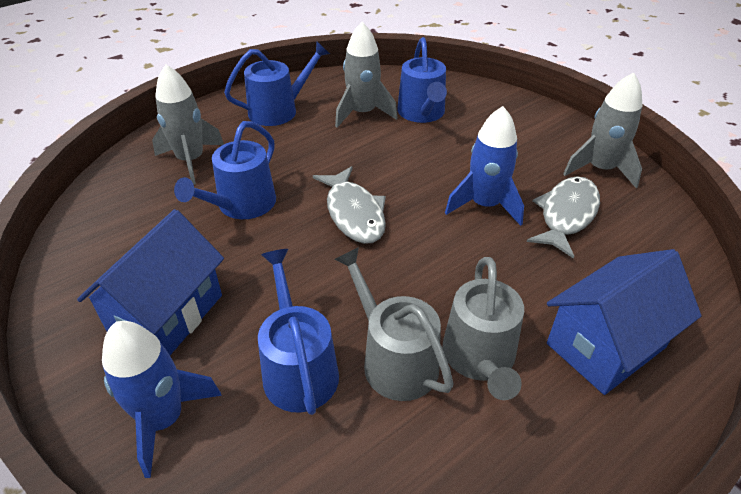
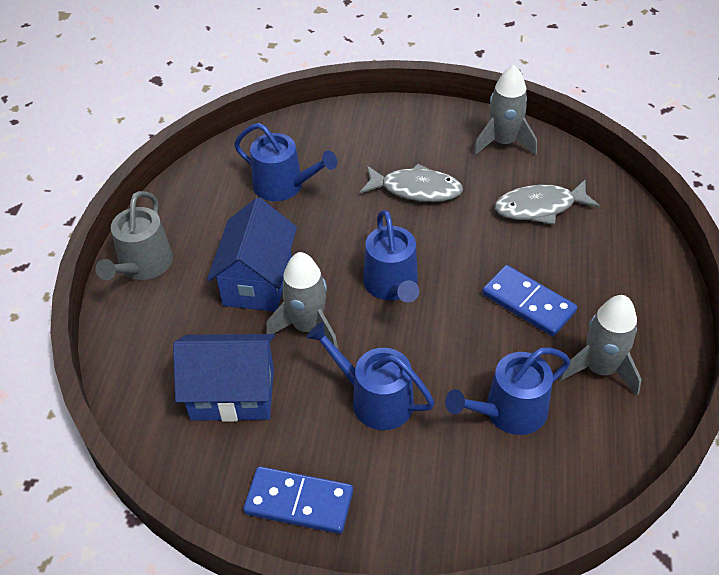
blue domino: 0 -> 2
blue rocket: 2 -> 0
grey watering can: 2 -> 1

